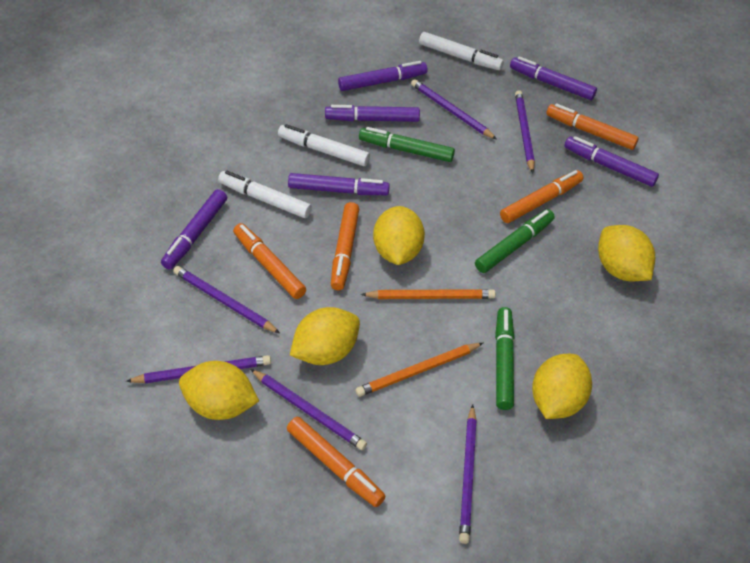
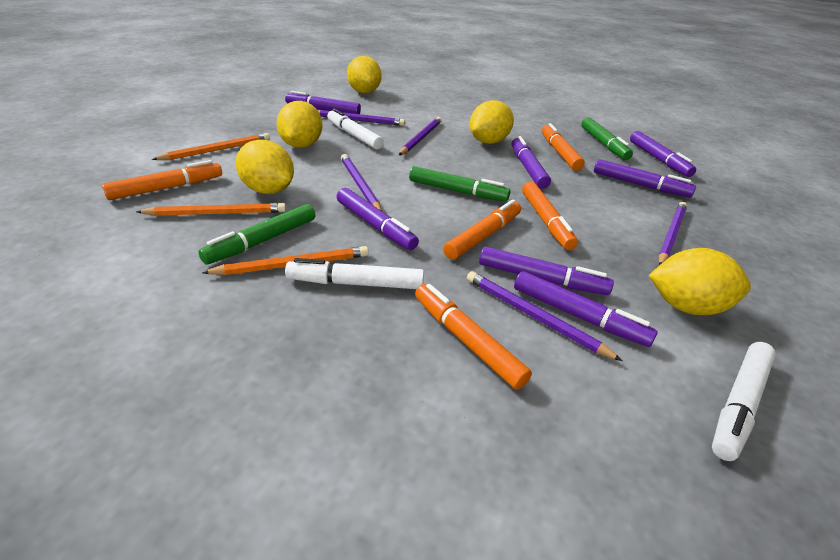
orange pencil: 2 -> 3
purple marker: 6 -> 7
purple pencil: 6 -> 5

